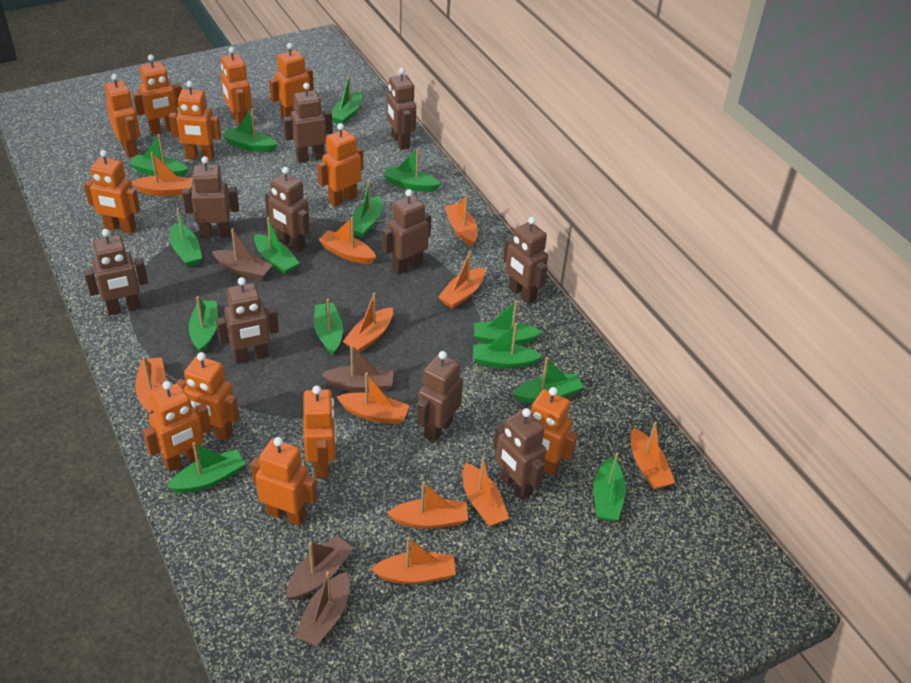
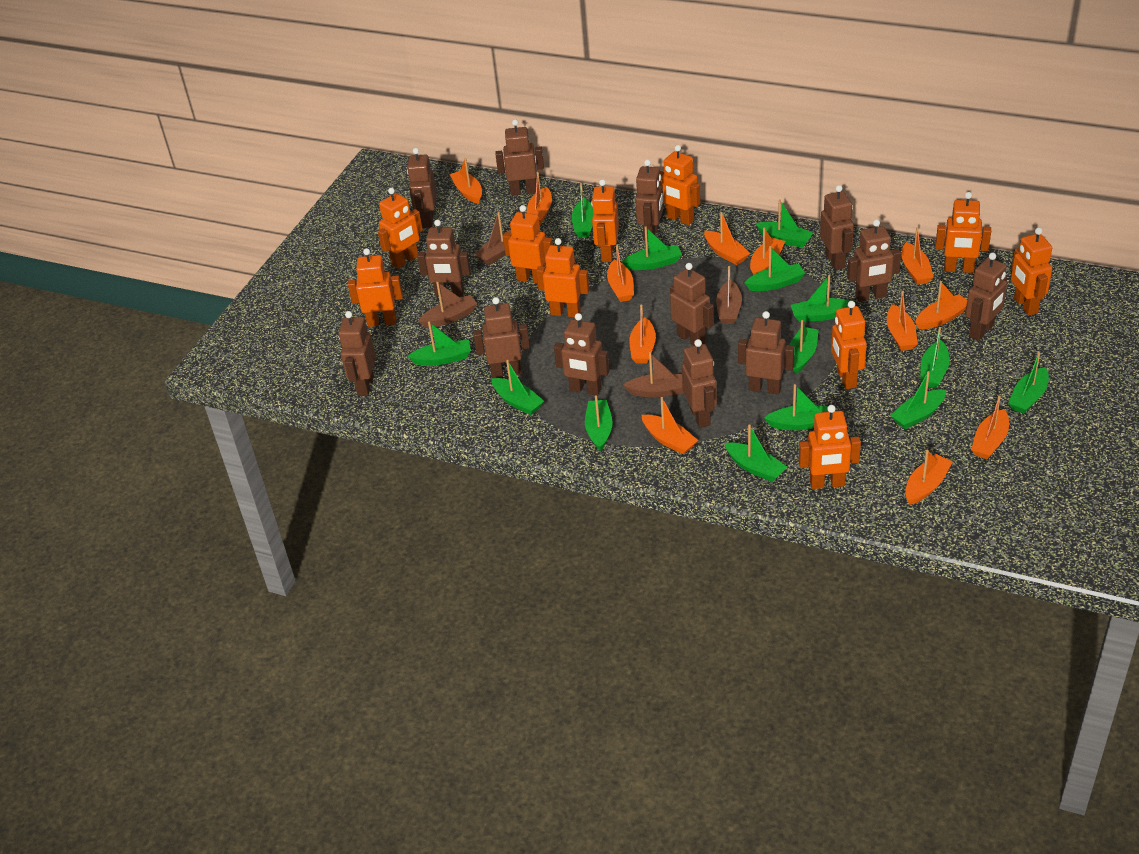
brown robot: 10 -> 13
orange boat: 11 -> 12
orange robot: 12 -> 10

